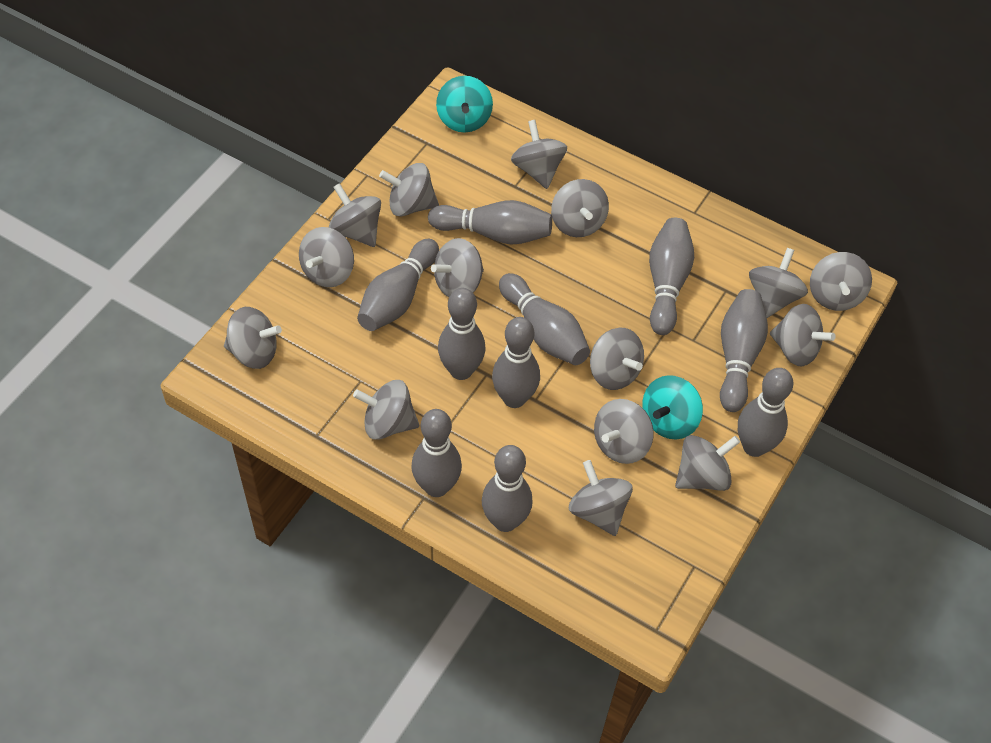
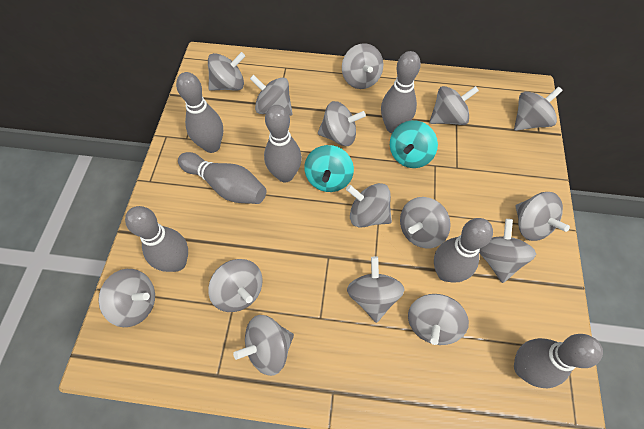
grey bowling pin: 10 -> 7

